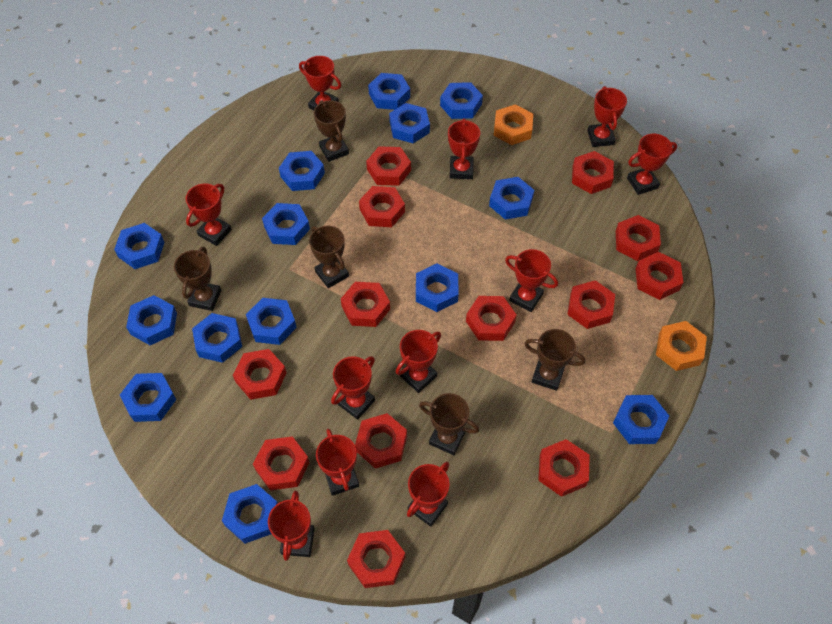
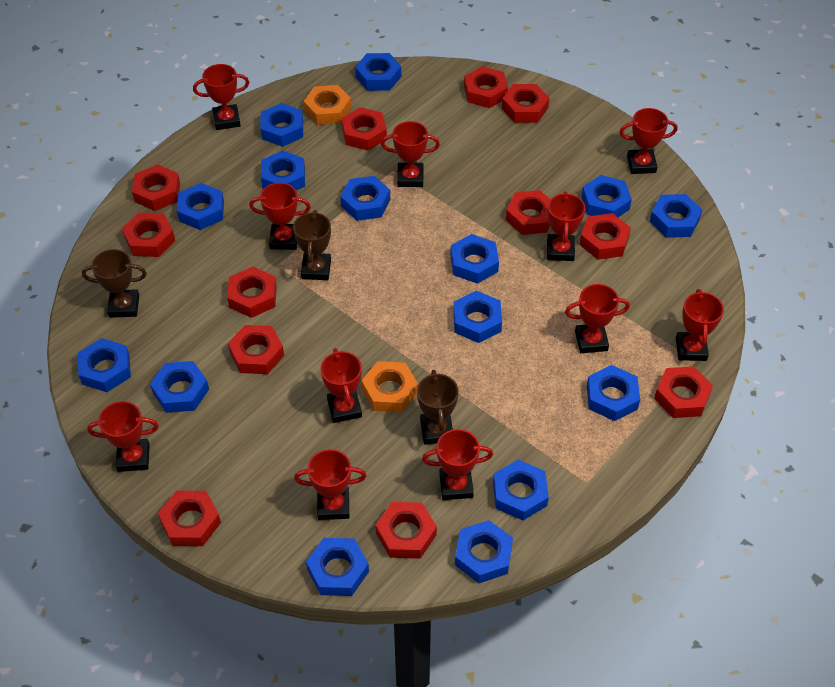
blue nut: 14 -> 15
brown trophy: 5 -> 3
red nut: 13 -> 12

